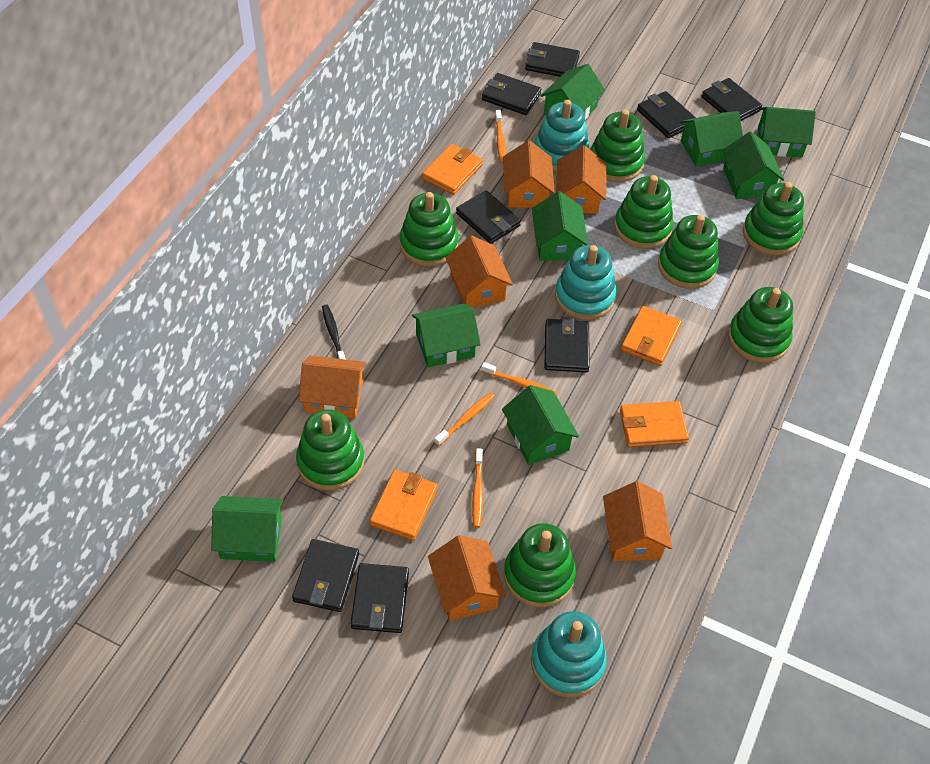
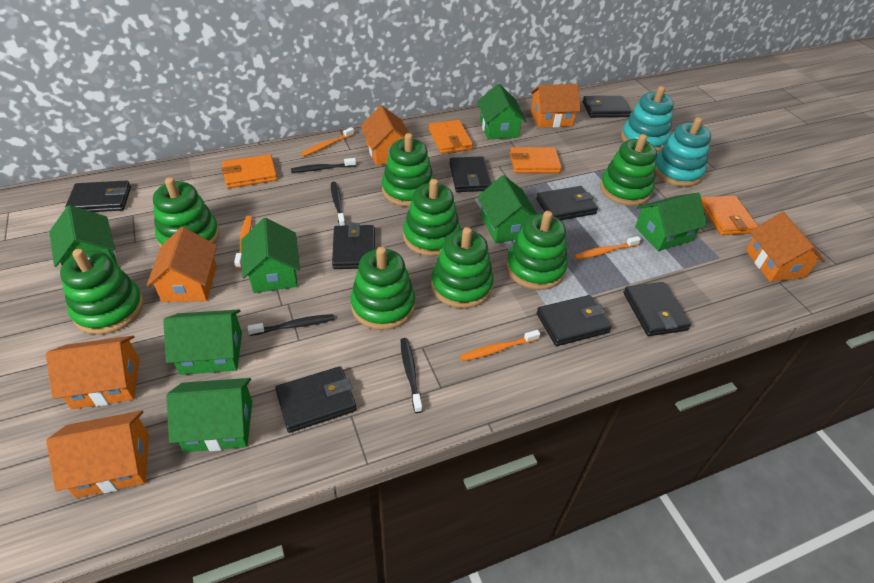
black toothbrush: 1 -> 4
green house: 8 -> 7
turquoise stacking toy: 3 -> 2

